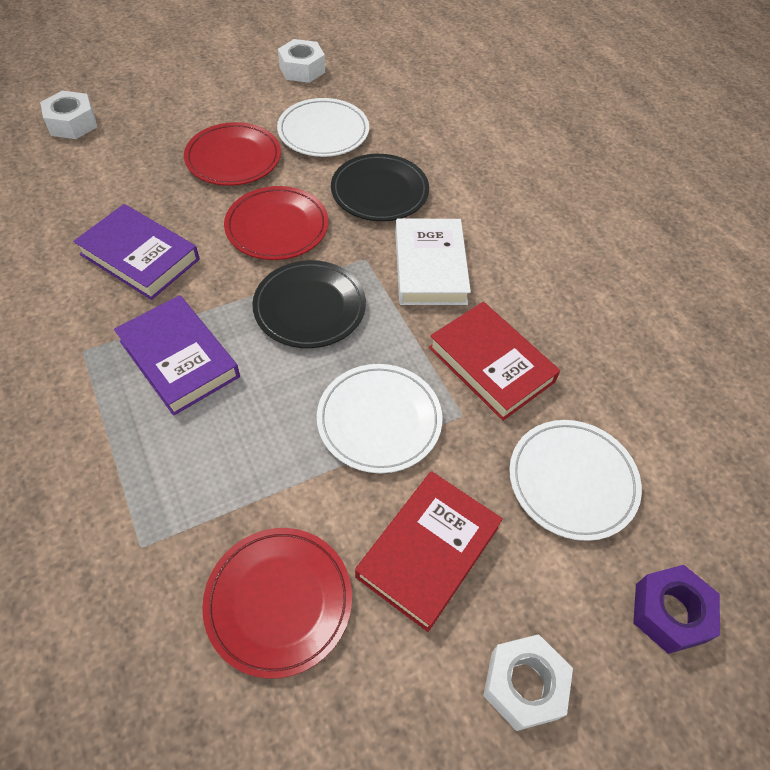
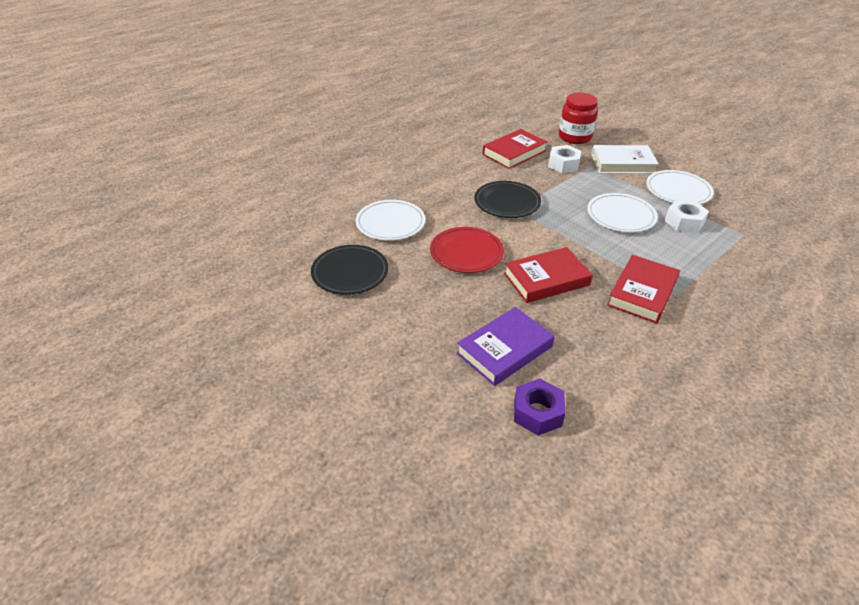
purple book: 2 -> 1
red book: 2 -> 3
red jar: 0 -> 1
red plate: 3 -> 1
white nut: 3 -> 2

